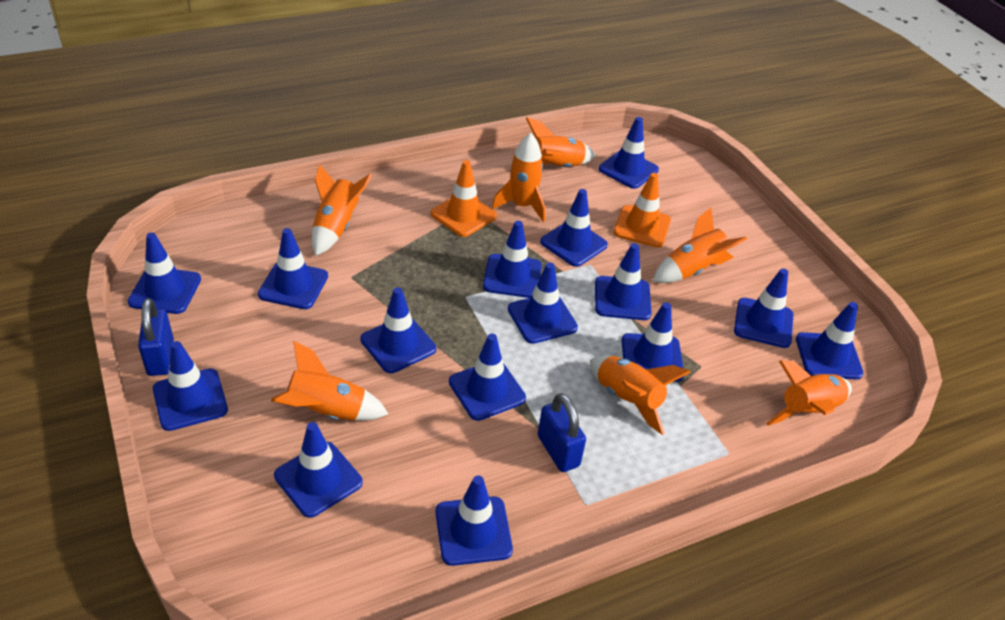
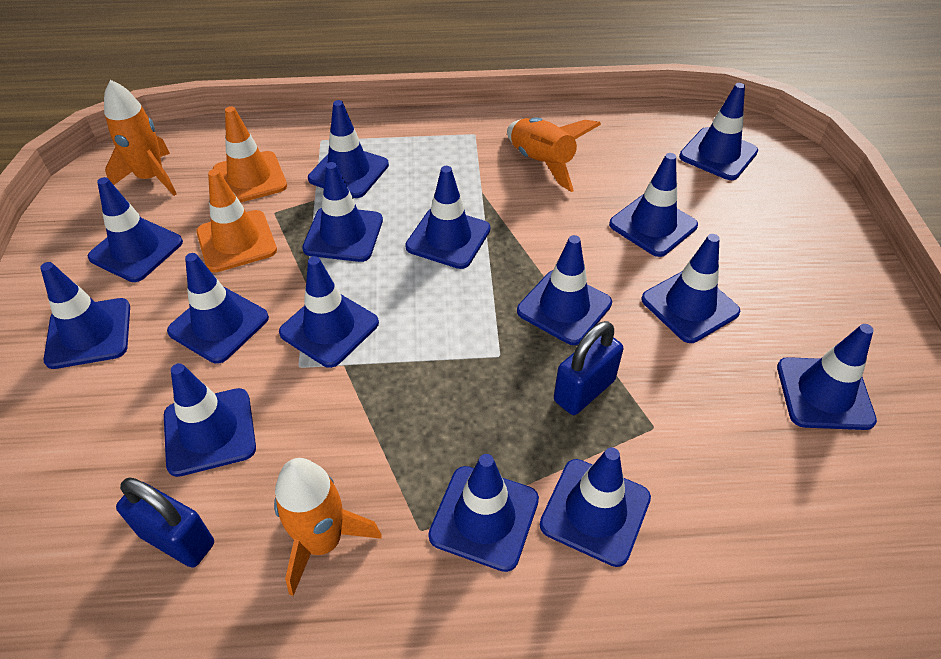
orange rocket: 7 -> 3

